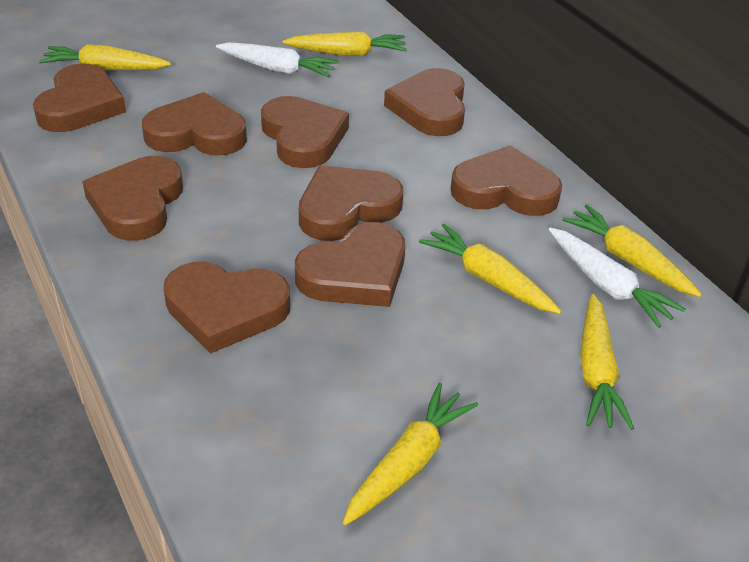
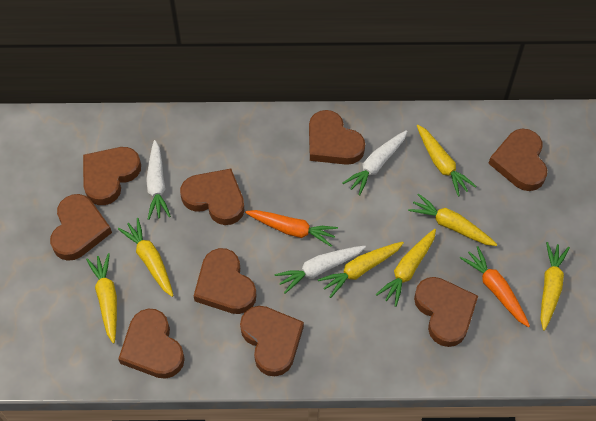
orange carrot: 0 -> 2
white carrot: 2 -> 3
yellow carrot: 6 -> 7

